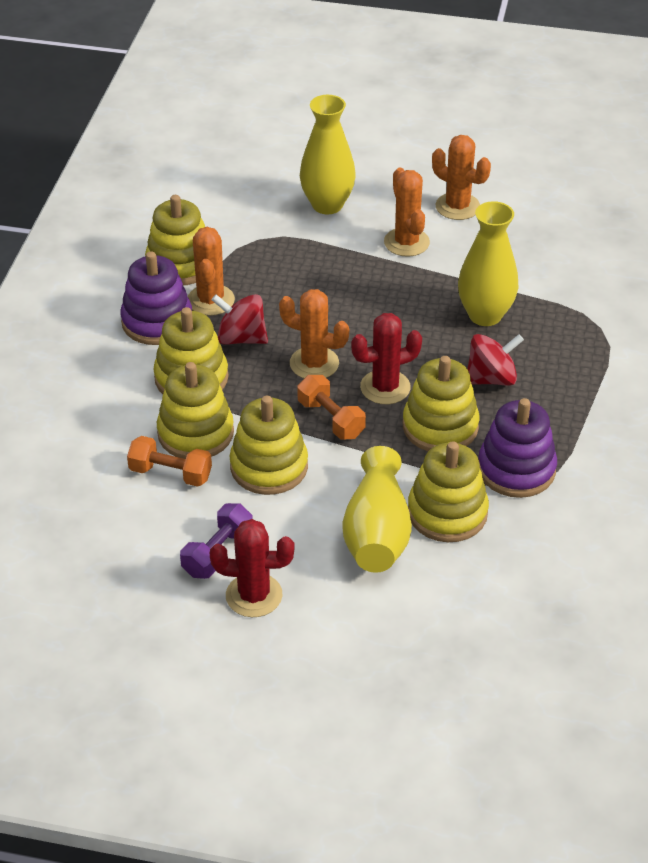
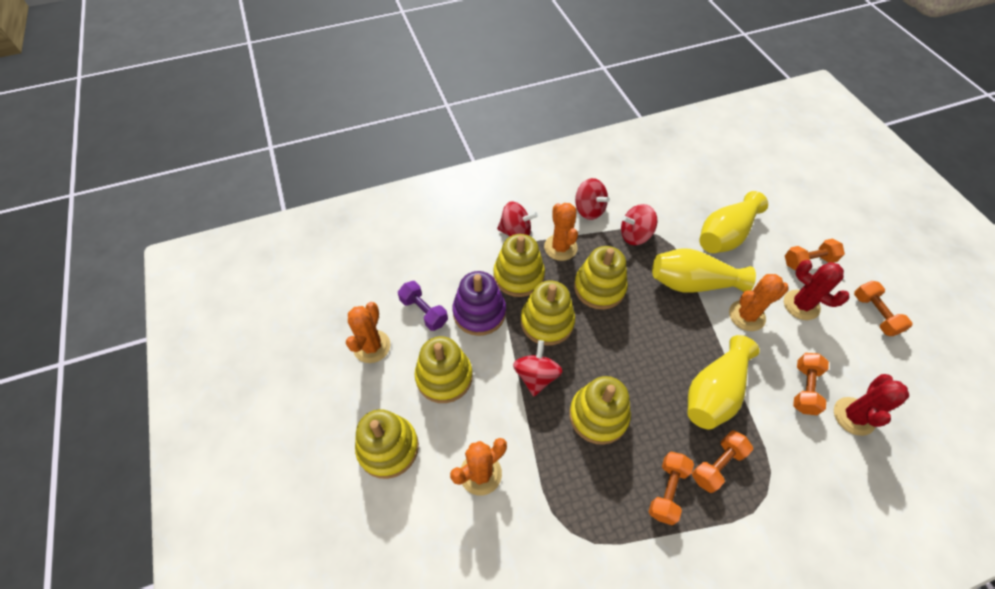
orange dumbbell: 2 -> 5
purple stacking toy: 2 -> 1
red spinning top: 2 -> 4

